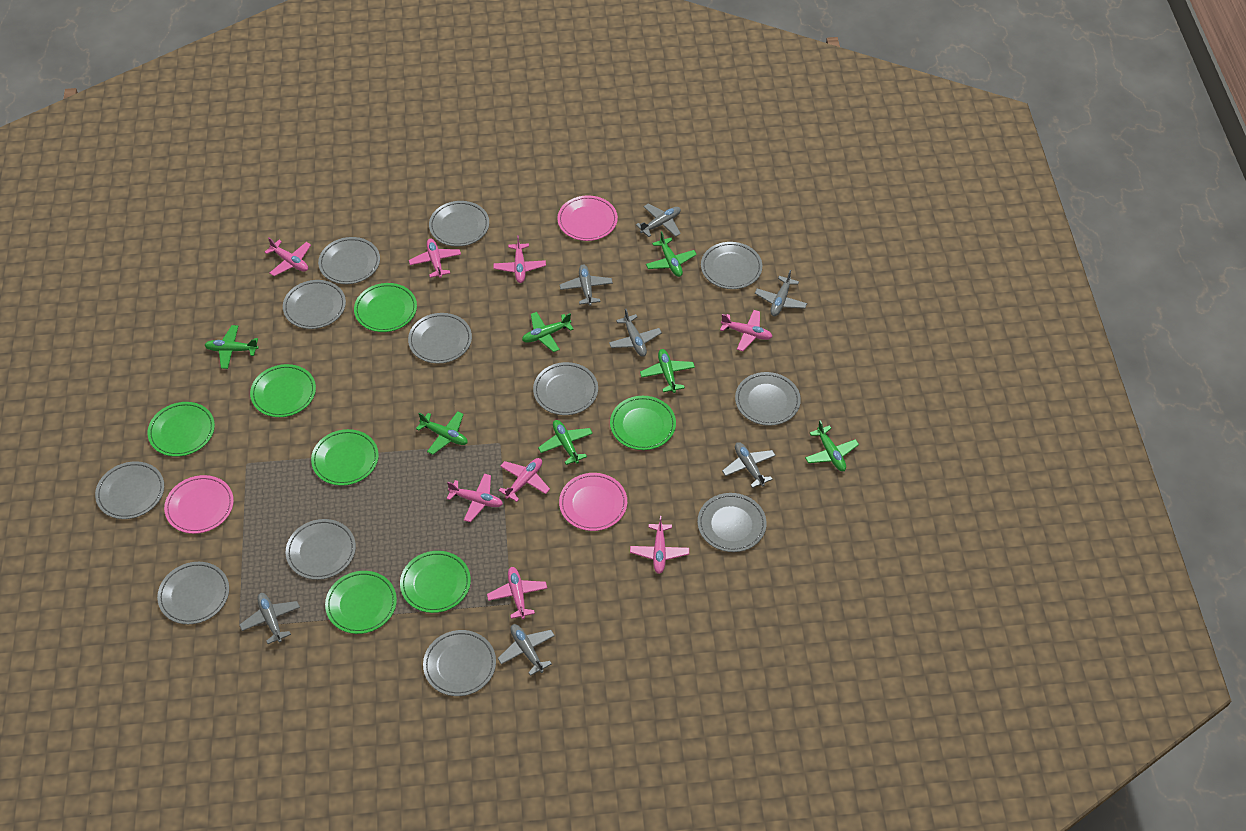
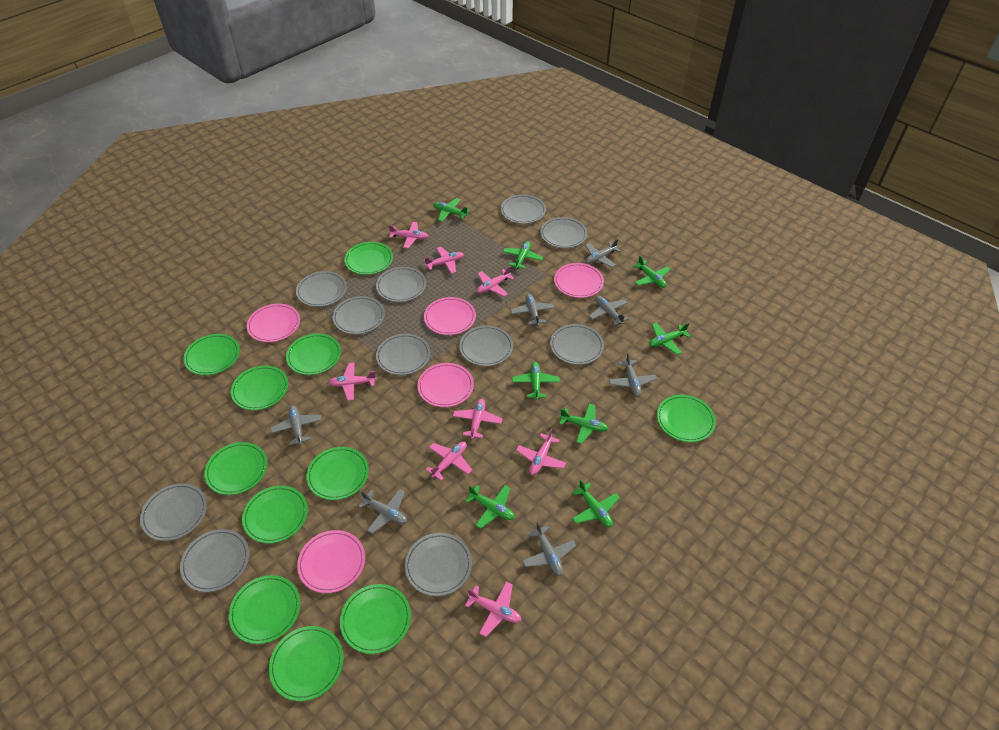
green plane: 7 -> 8
green plate: 7 -> 11
grey plate: 12 -> 11
pink plate: 3 -> 5

